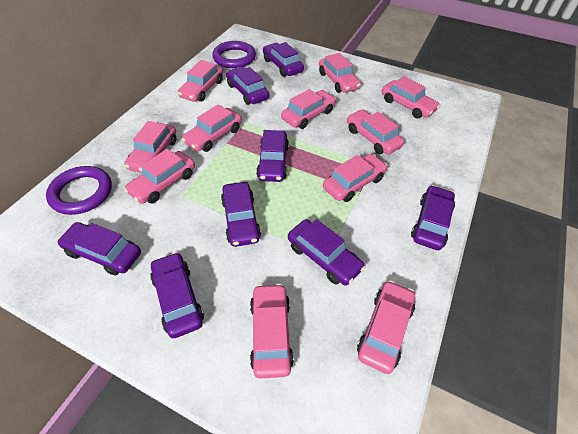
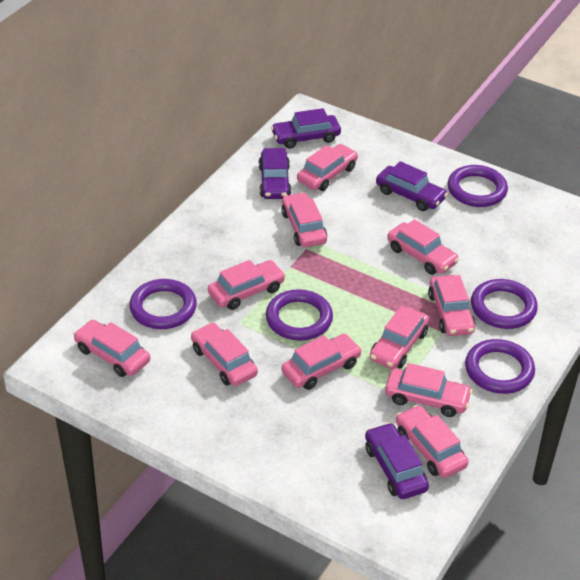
purple car: 8 -> 4
purple ring: 2 -> 5

